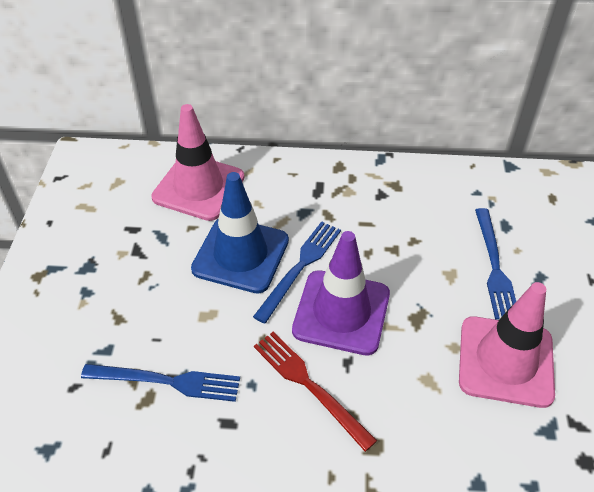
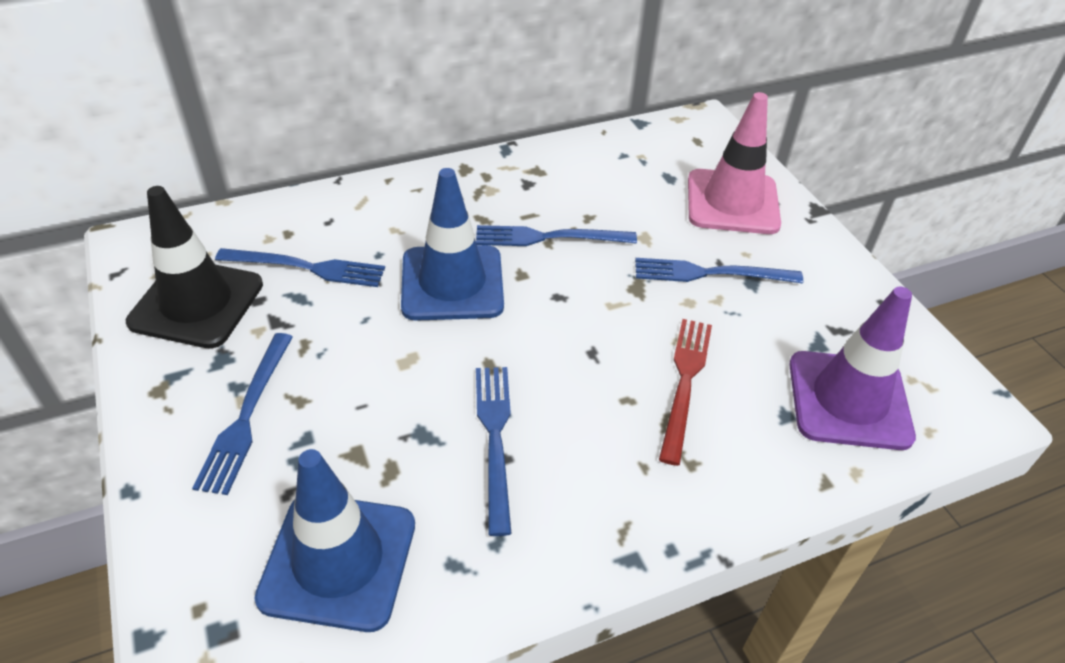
black traffic cone: 0 -> 1
blue fork: 3 -> 5
blue traffic cone: 1 -> 2
pink traffic cone: 2 -> 1

